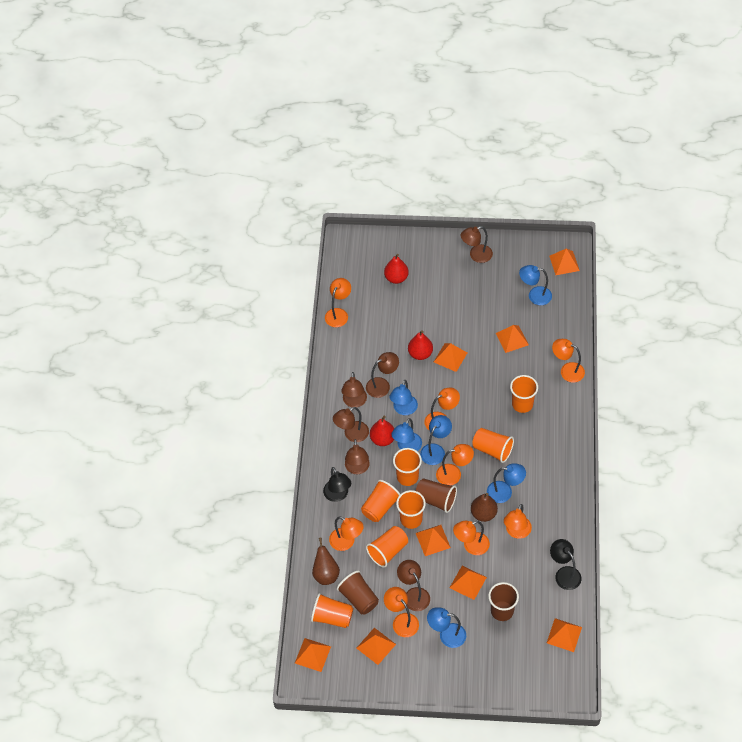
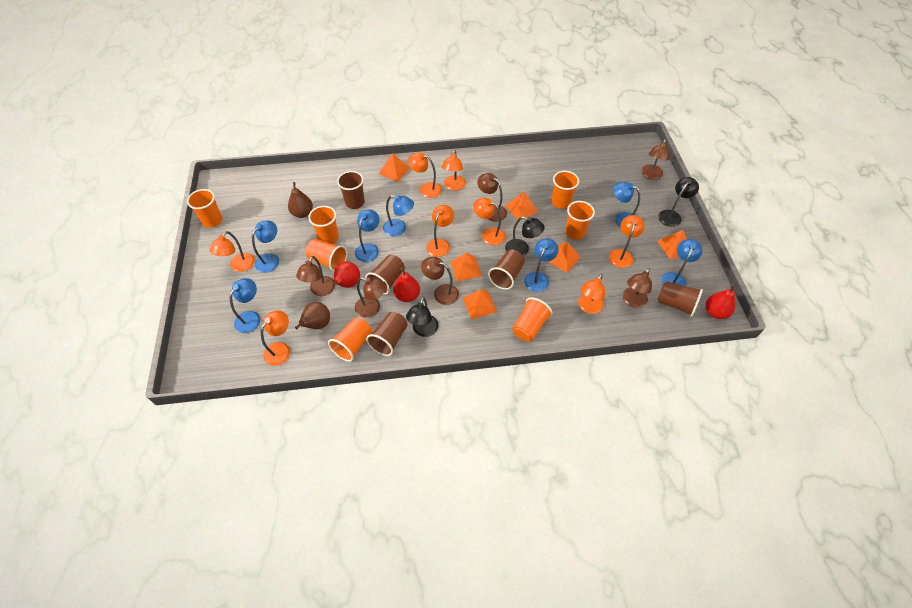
black lamp: 2 -> 3
blue lamp: 6 -> 7
brown cup: 3 -> 5
orange pyramid: 8 -> 6

